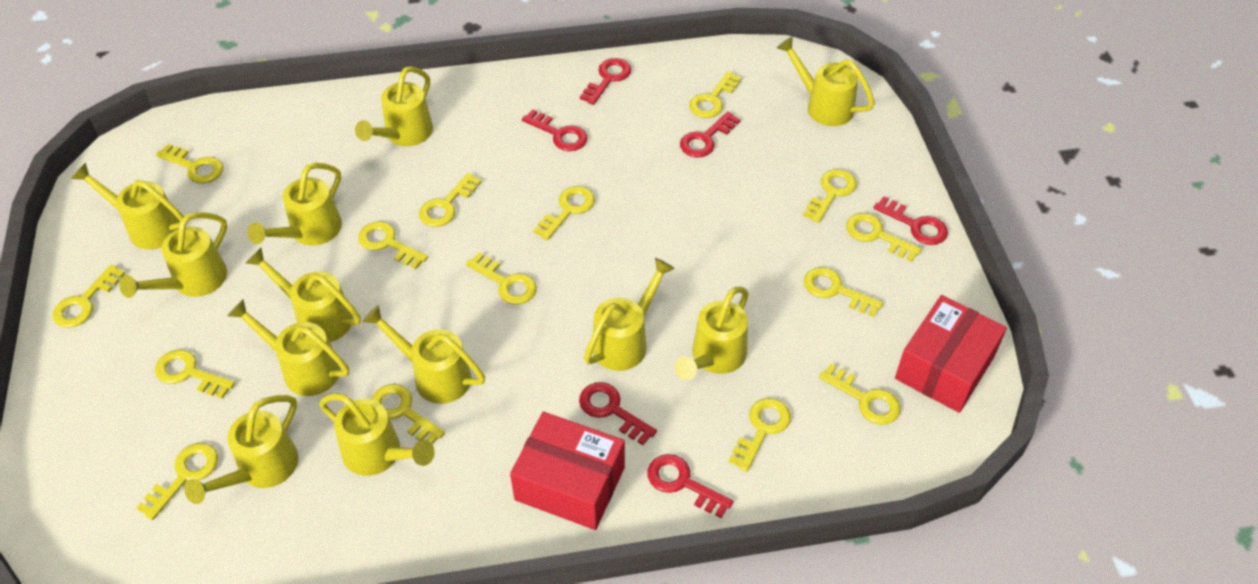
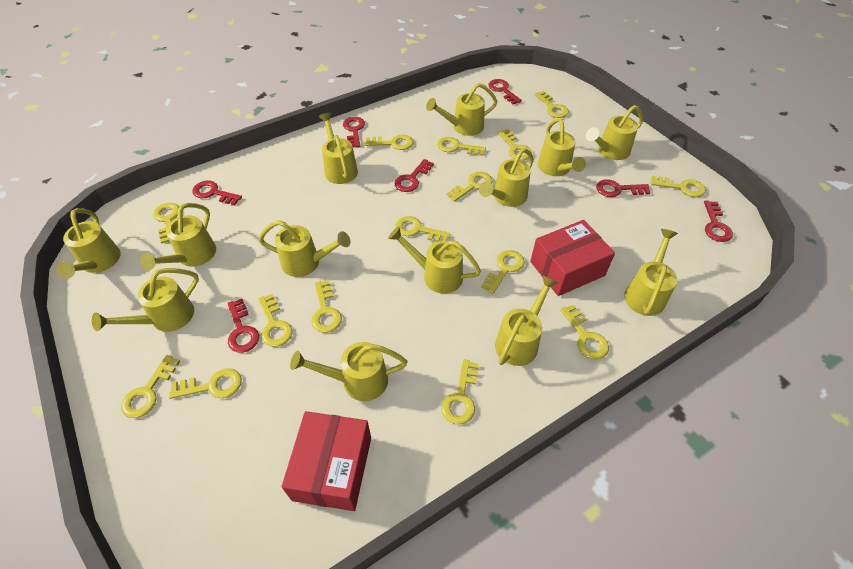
red key: 6 -> 7
yellow watering can: 12 -> 13

